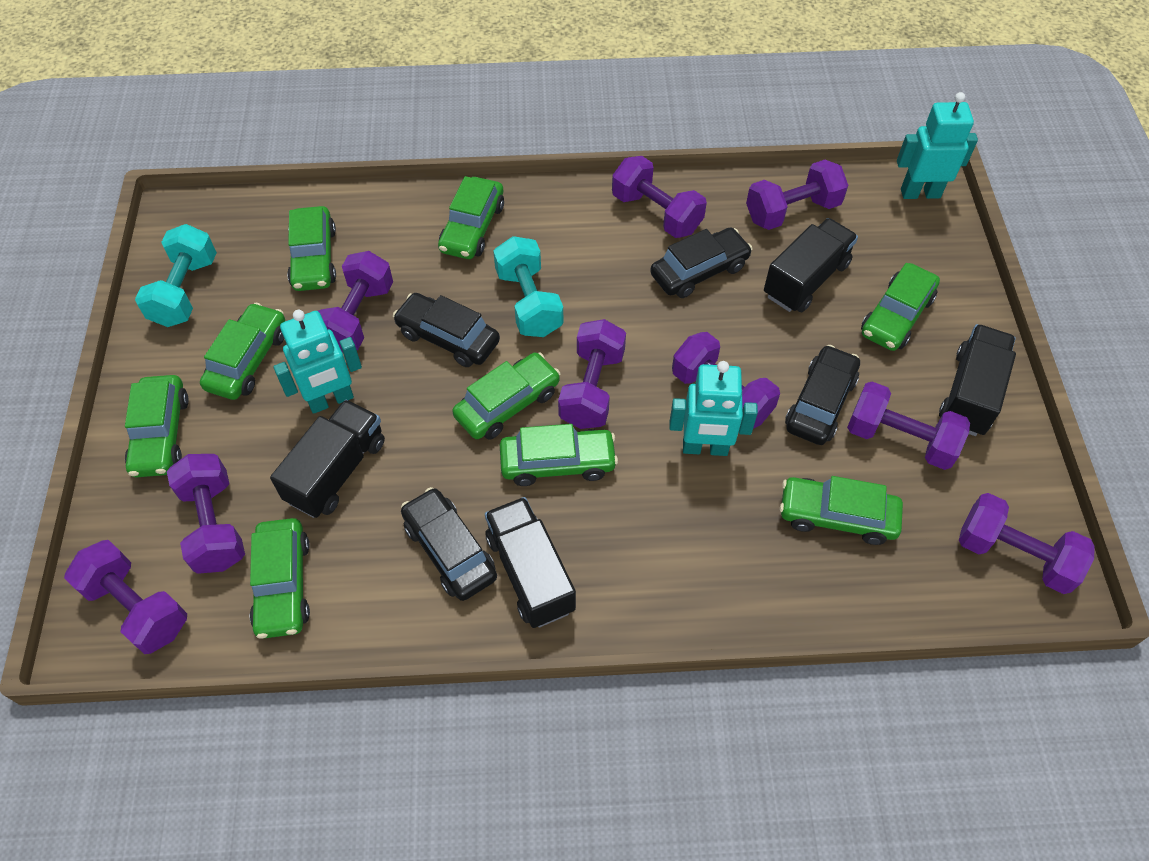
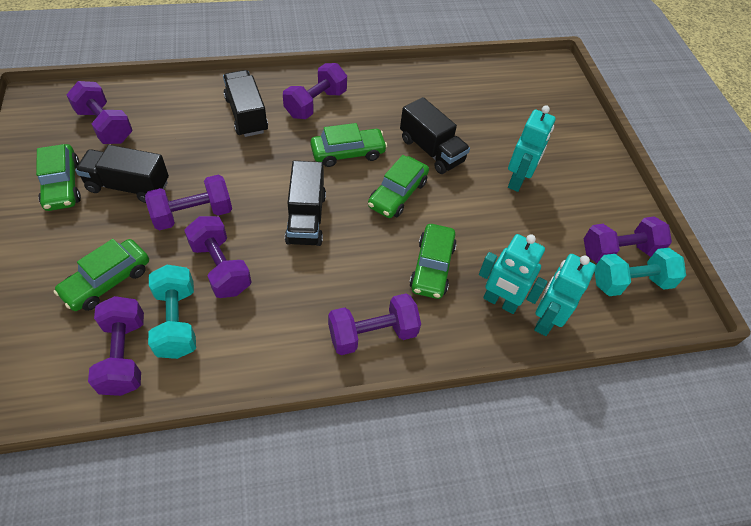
black car: 4 -> 0
green car: 9 -> 5
purple dumbbell: 9 -> 7

